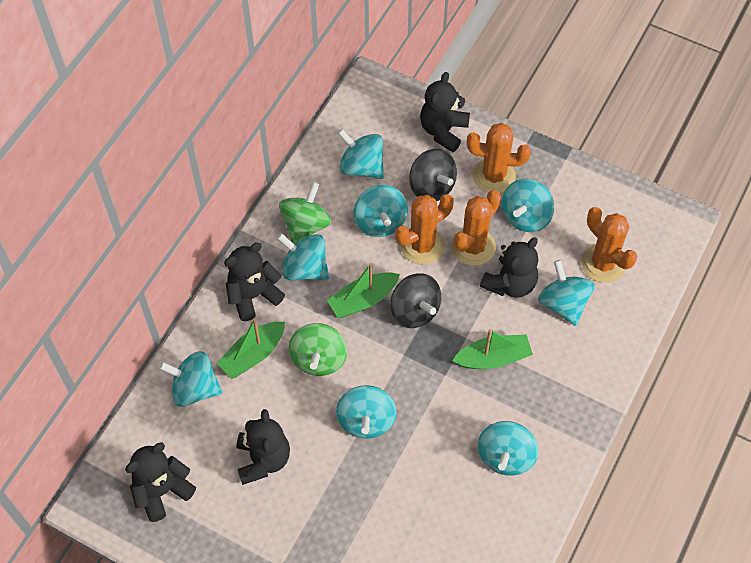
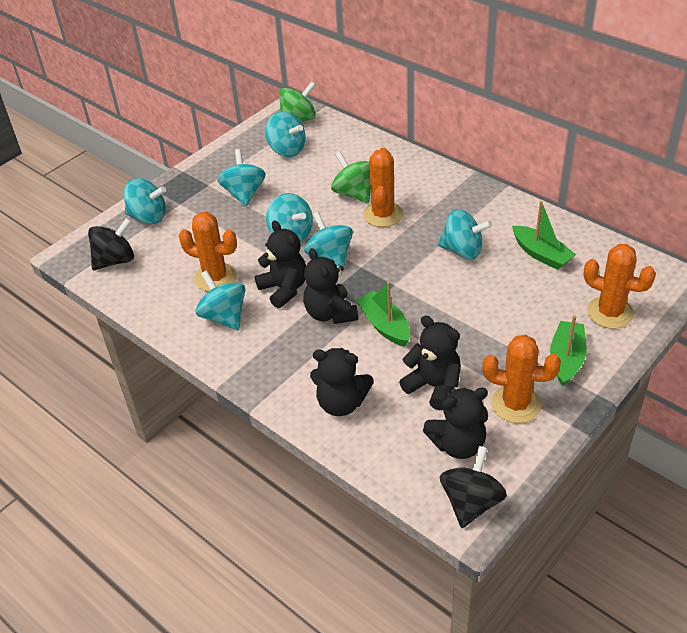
turquoise spinning top: 8 -> 7

